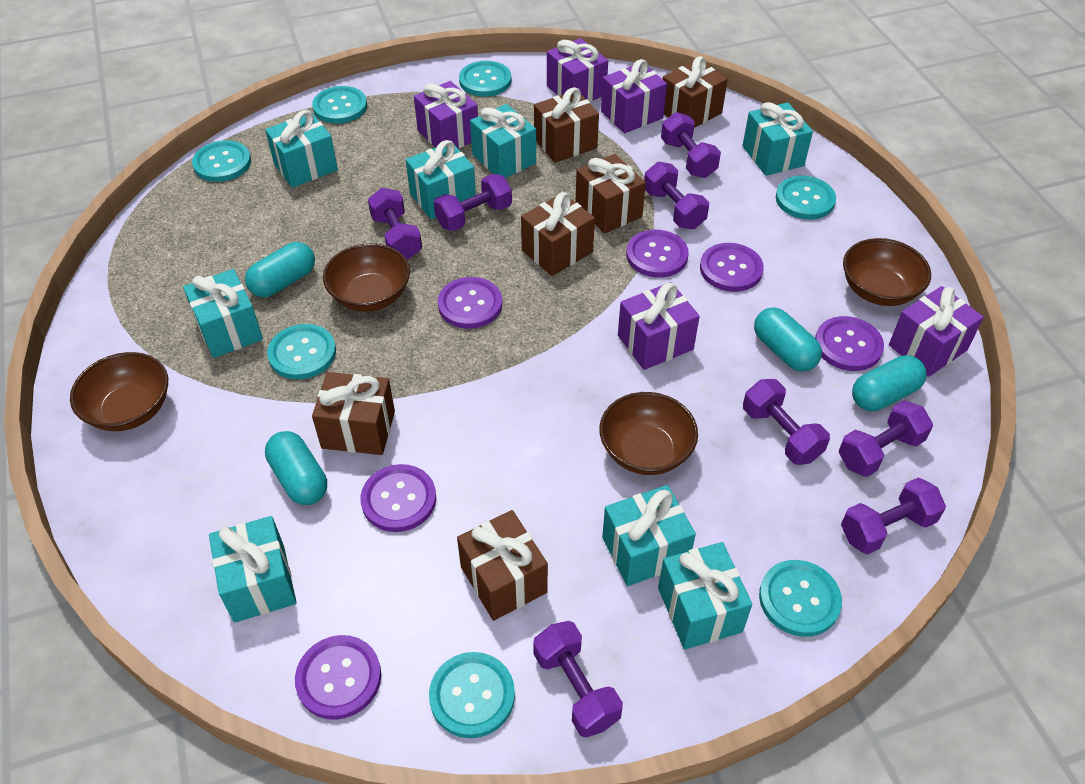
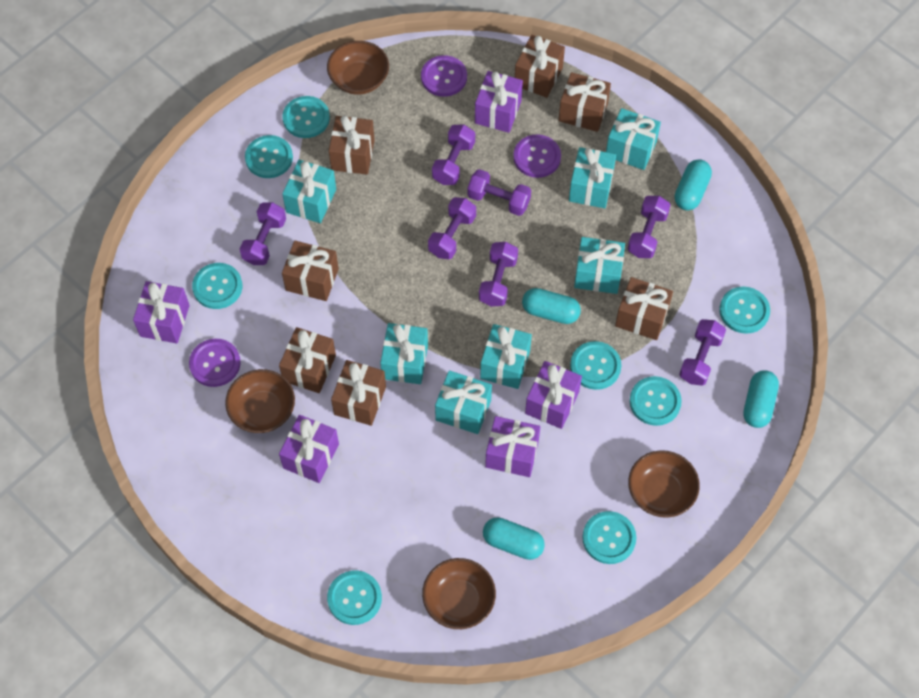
brown gift: 6 -> 7
purple button: 6 -> 3
purple dumbbell: 8 -> 7
turquoise button: 7 -> 8
turquoise gift: 8 -> 7

